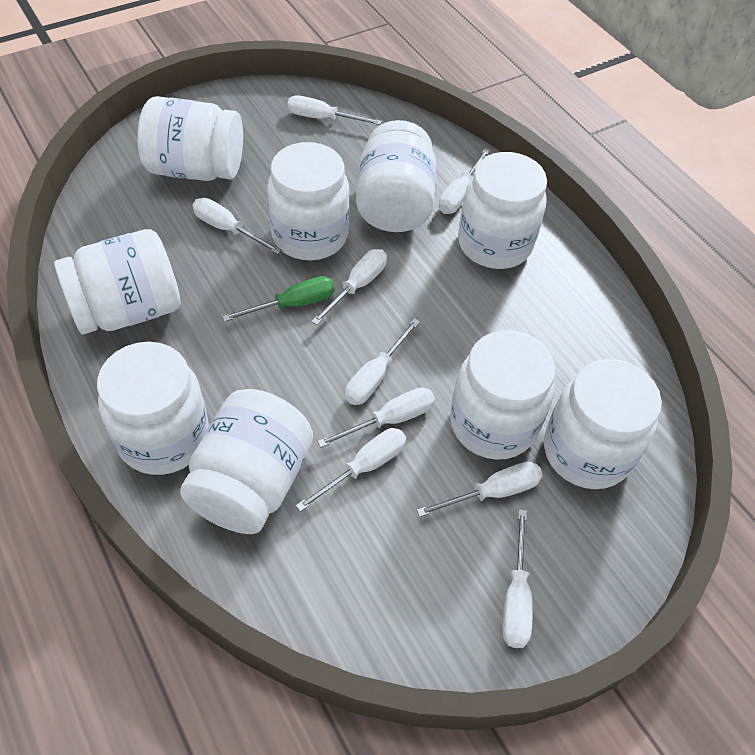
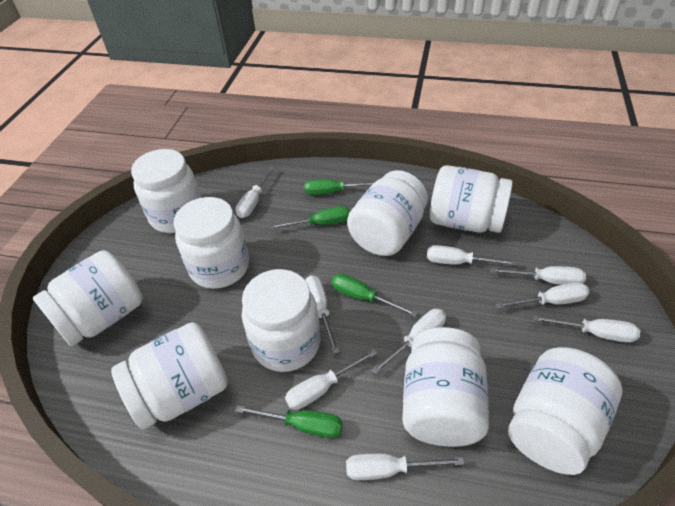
green screwdriver: 1 -> 4

